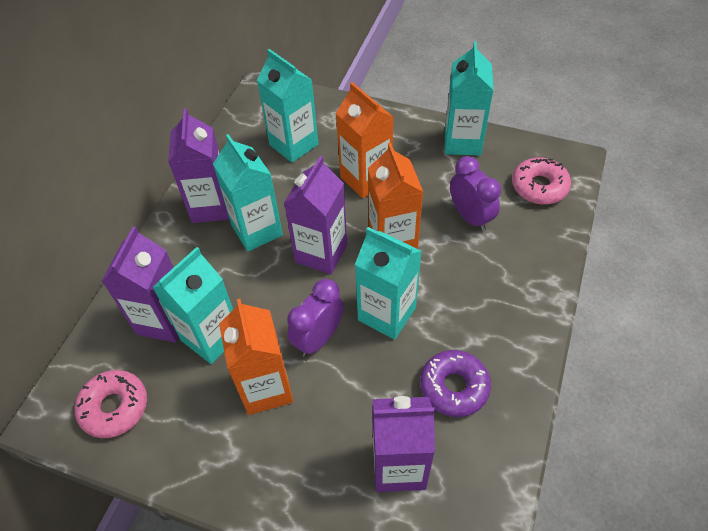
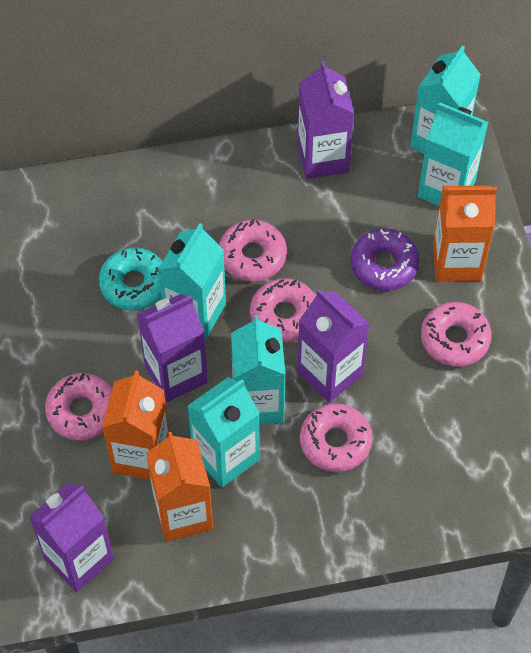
pink donut: 2 -> 5
purple clock: 2 -> 0
turquoise donut: 0 -> 1

